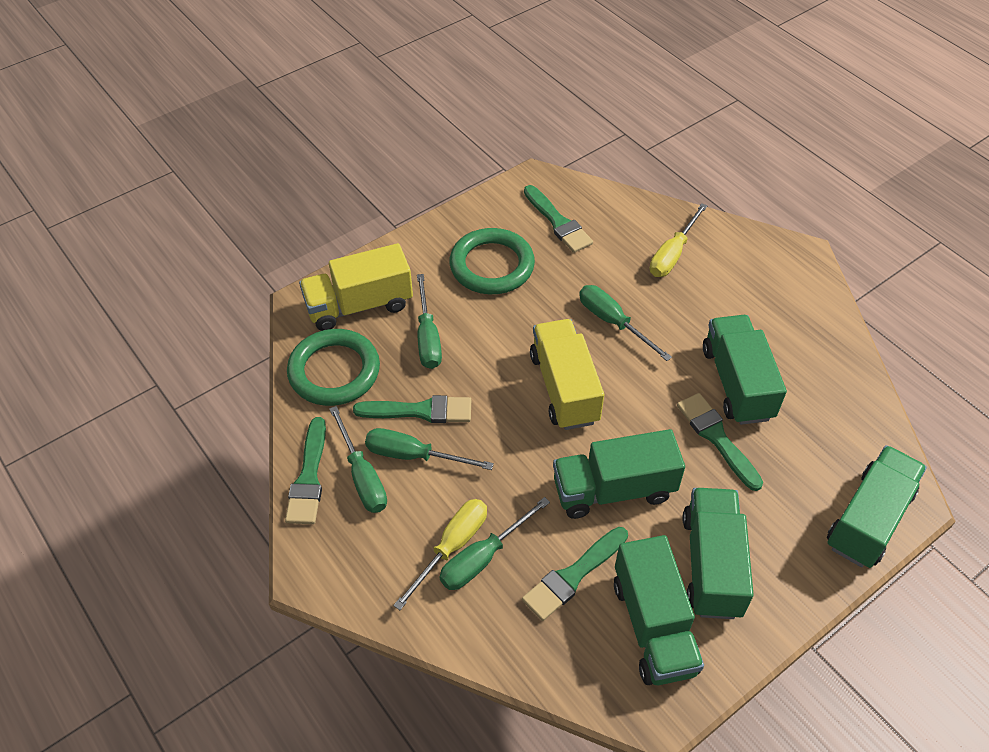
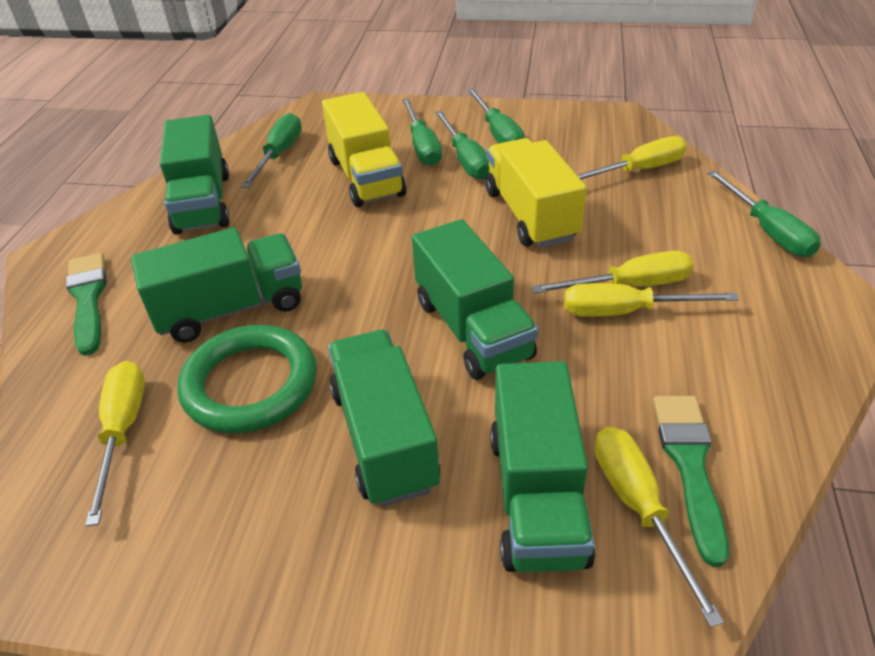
green brush: 5 -> 2
green ring: 2 -> 1
yellow screwdriver: 2 -> 5

